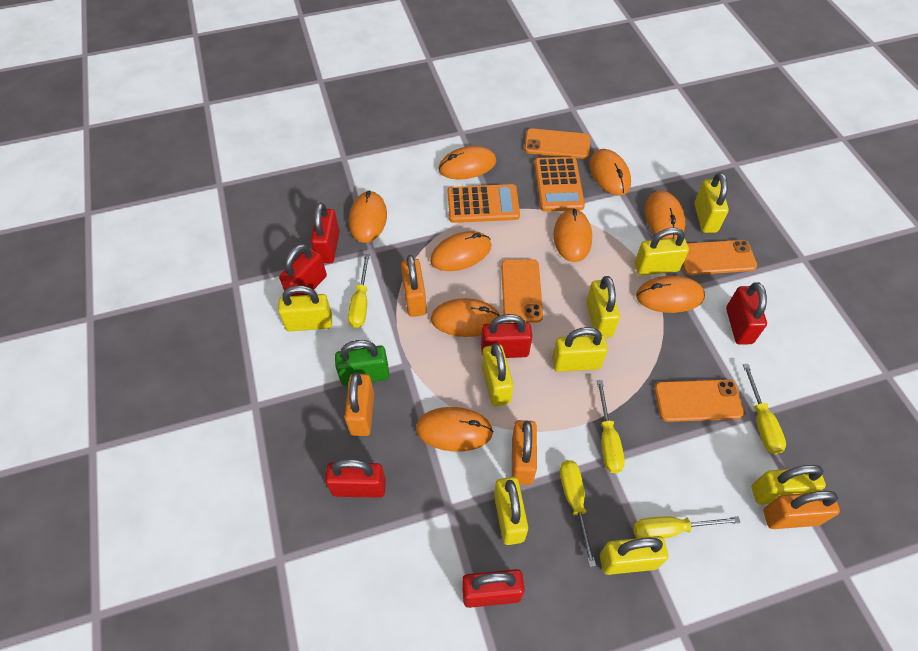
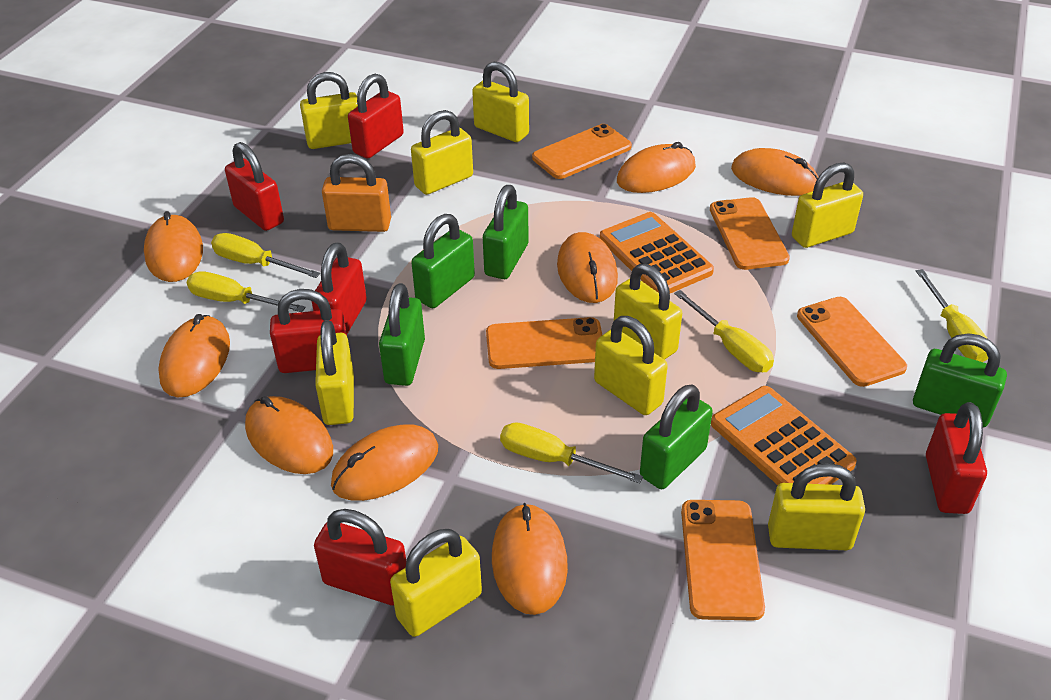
green padlock: 1 -> 5
orange mouse: 9 -> 8
orange padlock: 4 -> 1
orange phone: 4 -> 5

